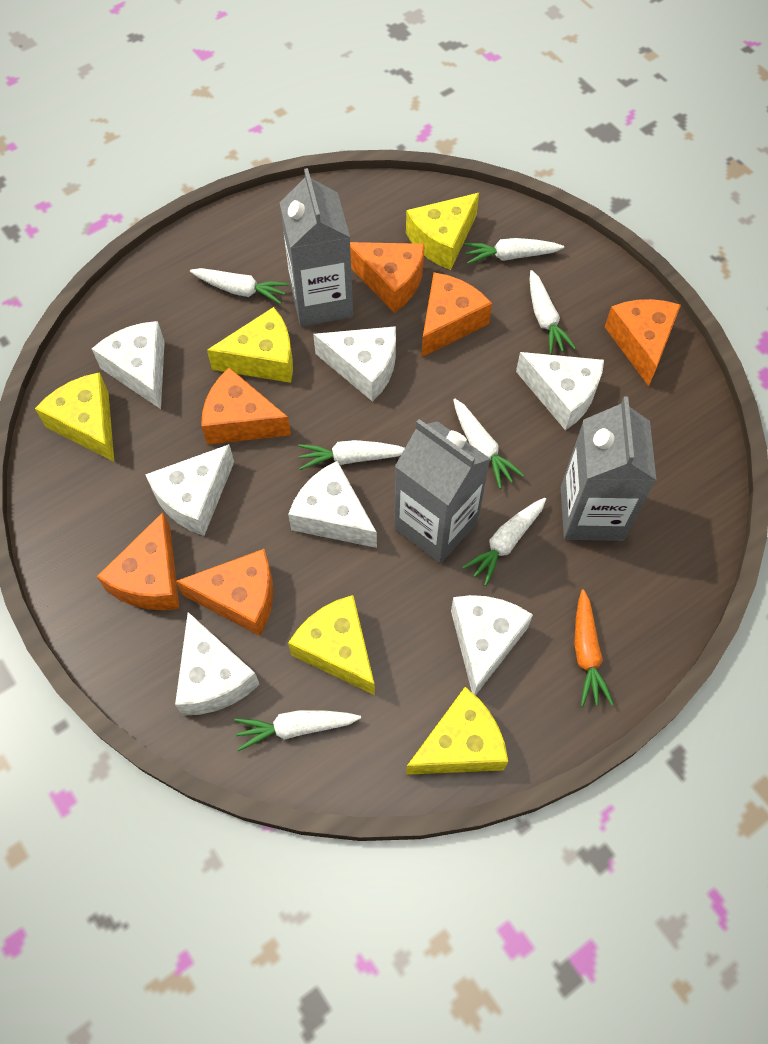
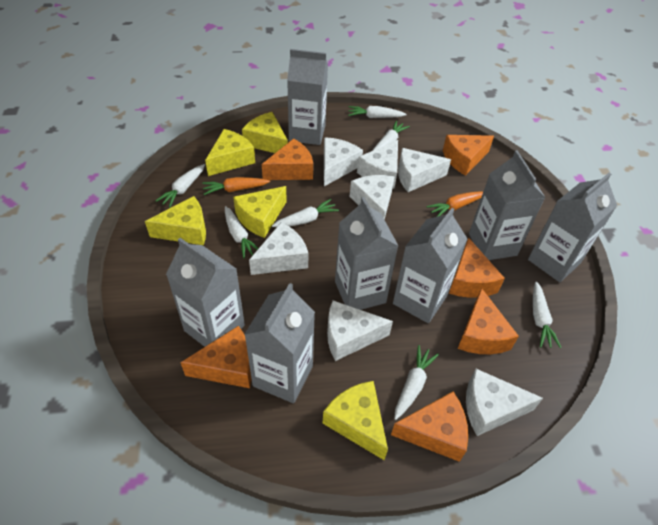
grey carton: 3 -> 7
orange carrot: 1 -> 2

